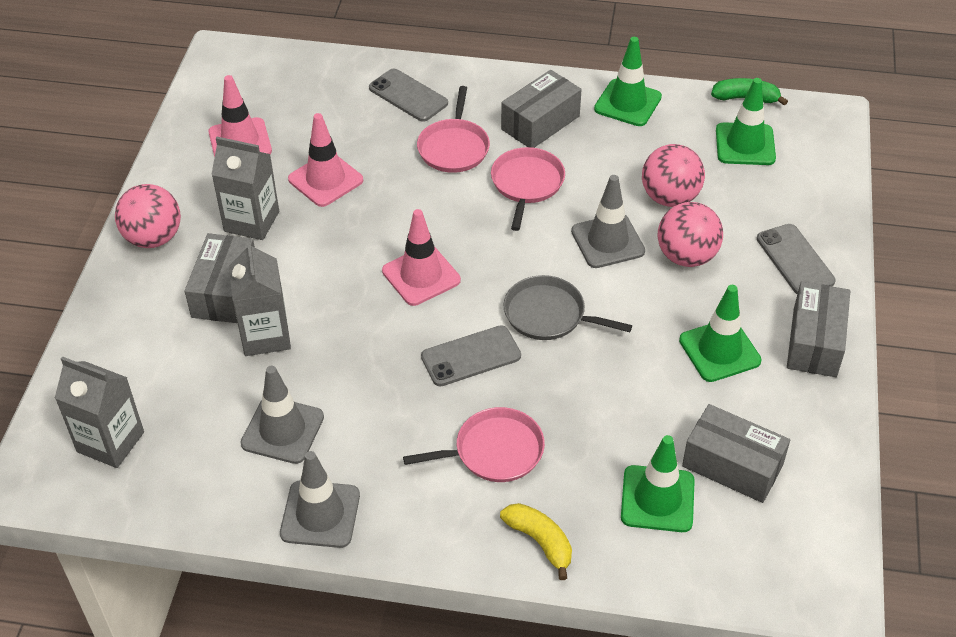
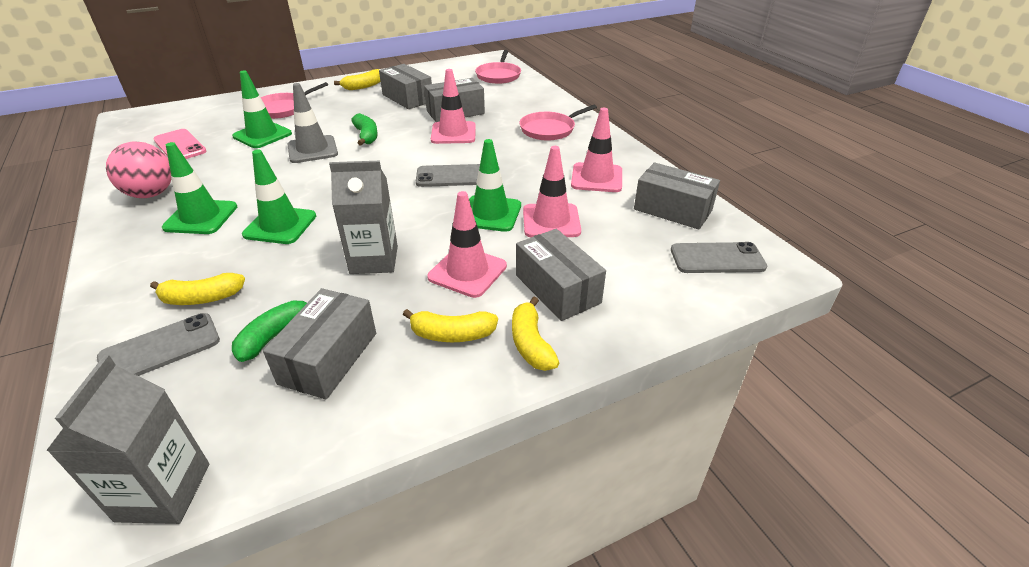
green banana: 1 -> 2
grey box: 4 -> 5
grey carton: 3 -> 2
grey pan: 1 -> 0
grey traffic cone: 3 -> 1
pink ball: 3 -> 1
pink phone: 0 -> 1
pink traffic cone: 3 -> 4
yellow banana: 1 -> 4

